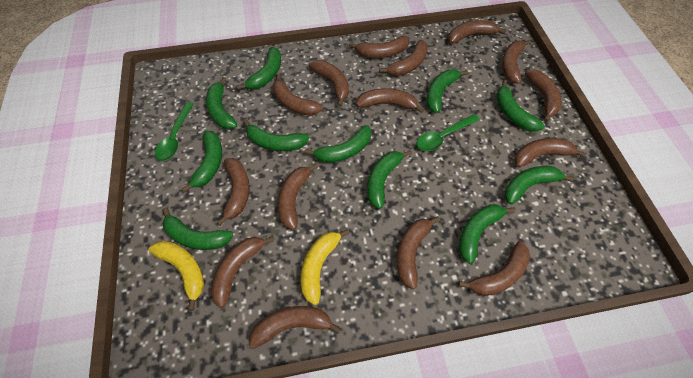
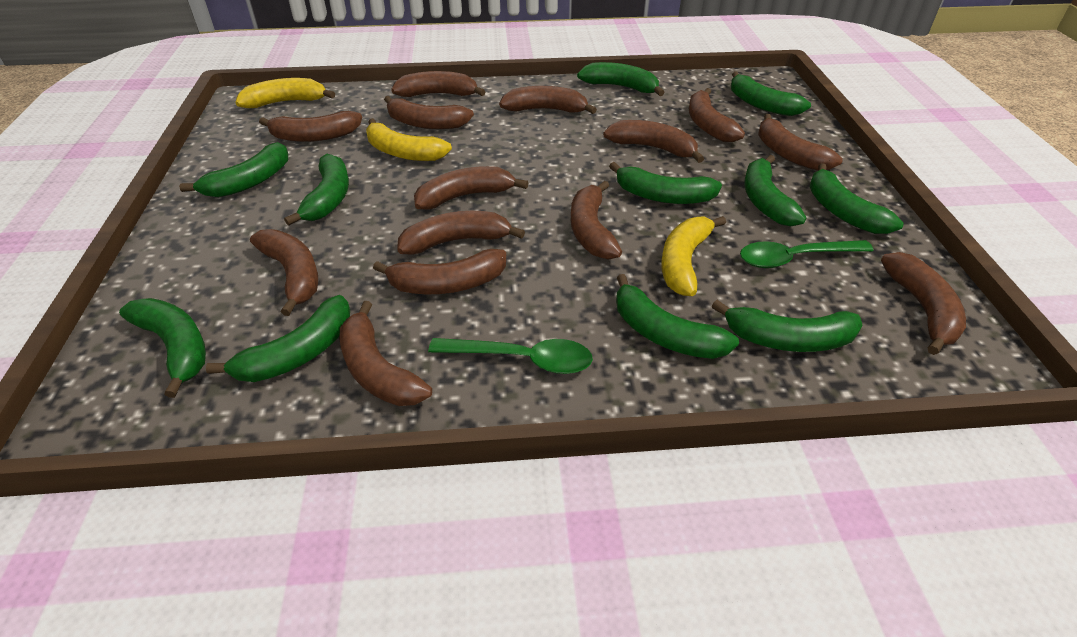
brown banana: 15 -> 14
yellow banana: 2 -> 3

